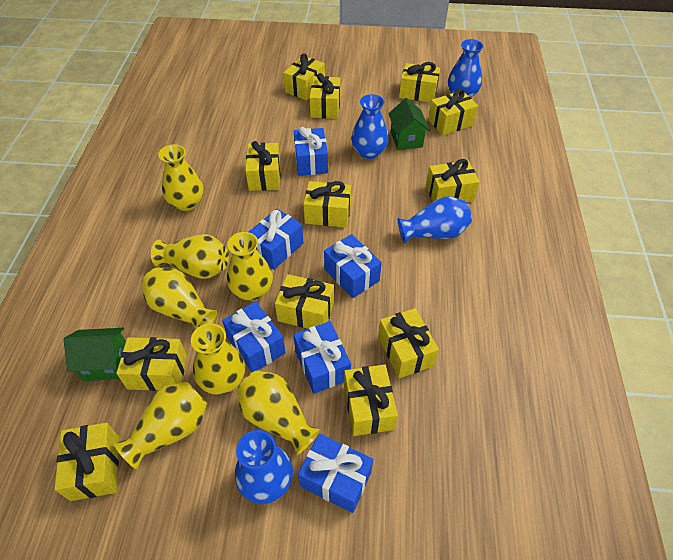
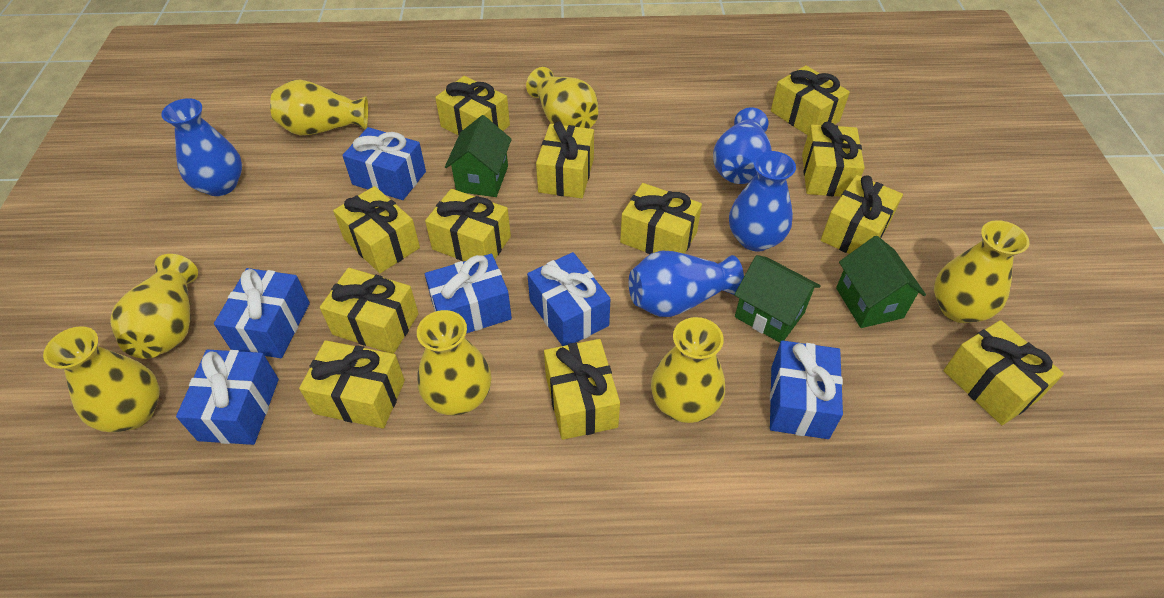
green house: 2 -> 3

